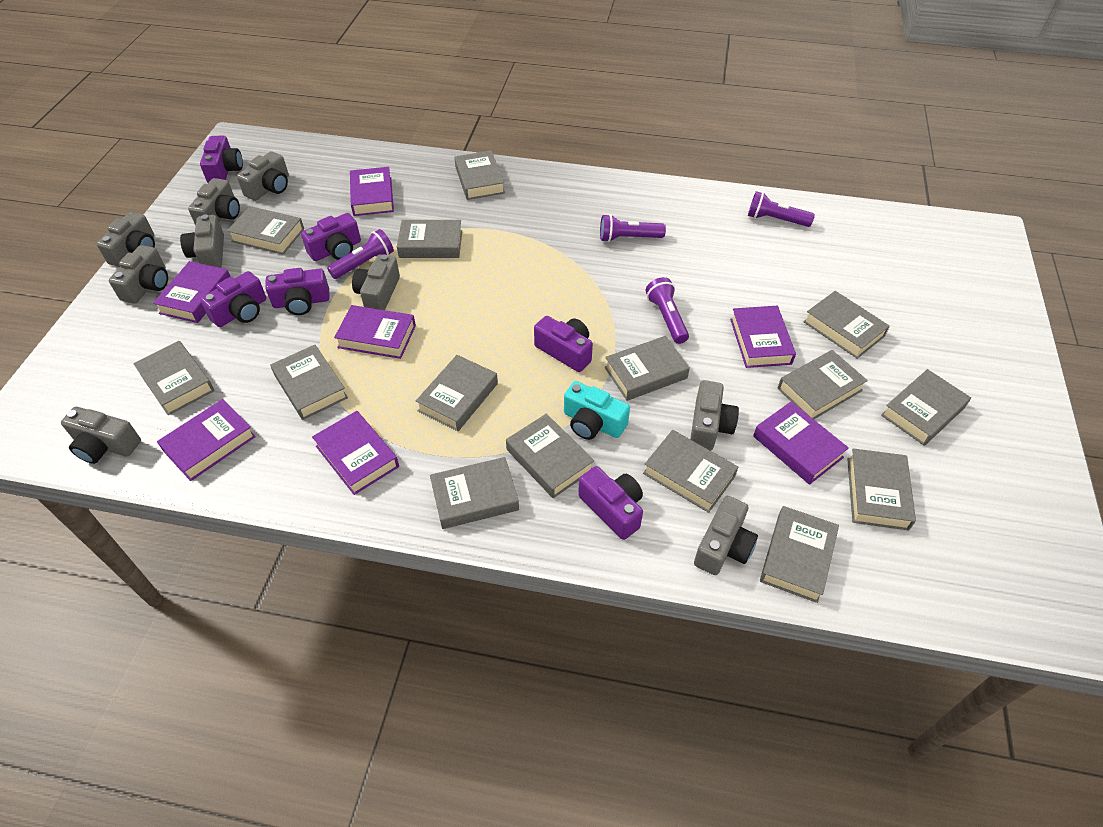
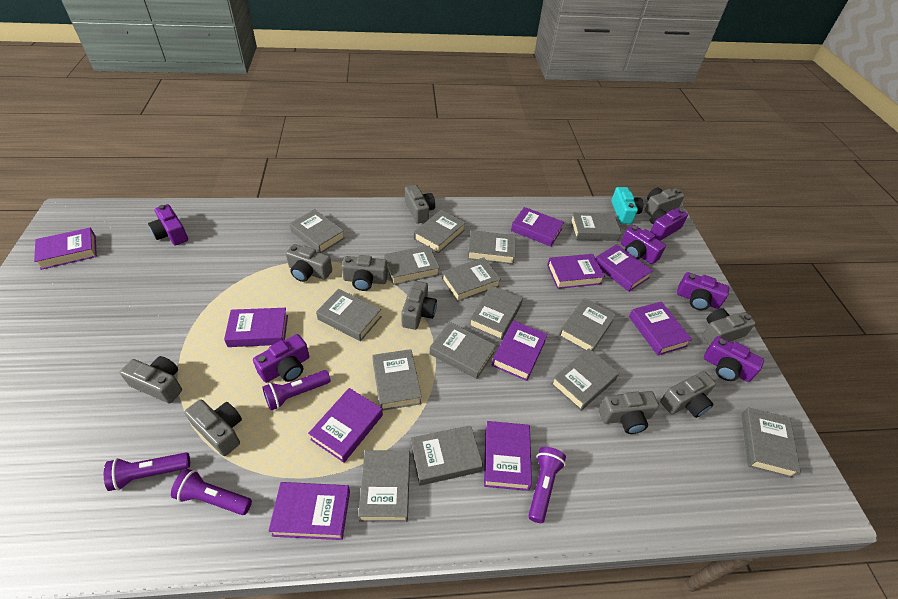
grey camera: 9 -> 10
purple book: 7 -> 10

